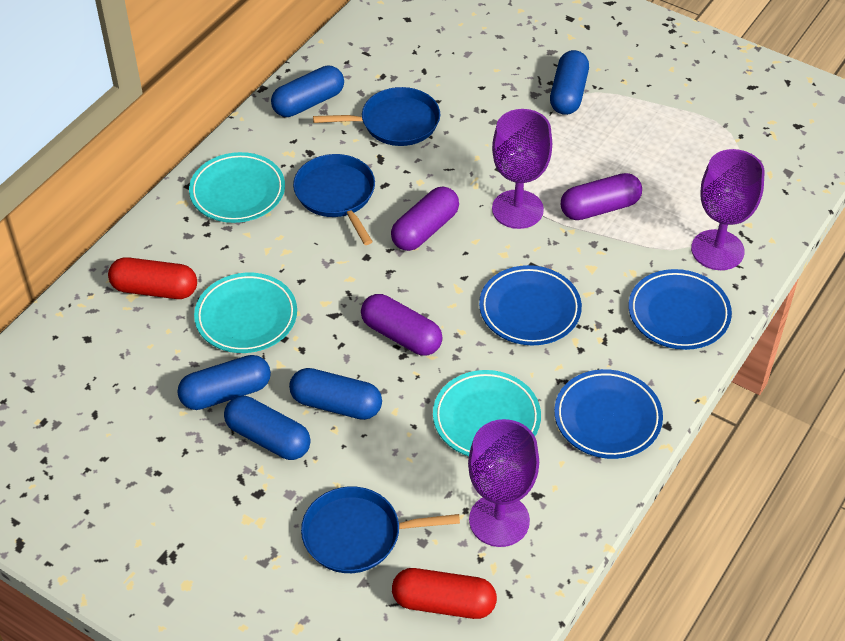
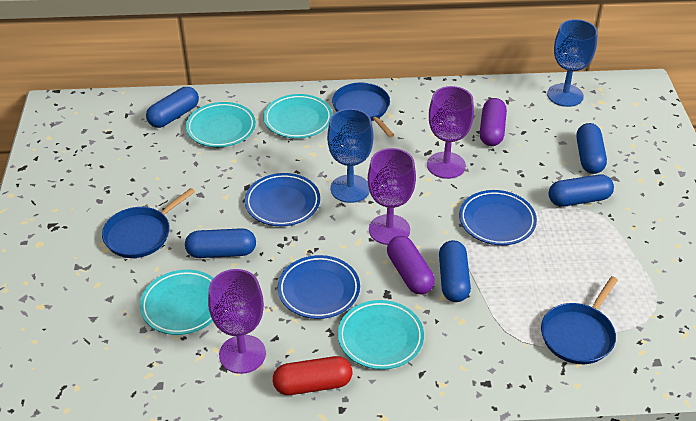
blue goblet: 0 -> 2
purple capsule: 3 -> 2
red capsule: 2 -> 1
turquoise plate: 3 -> 4

